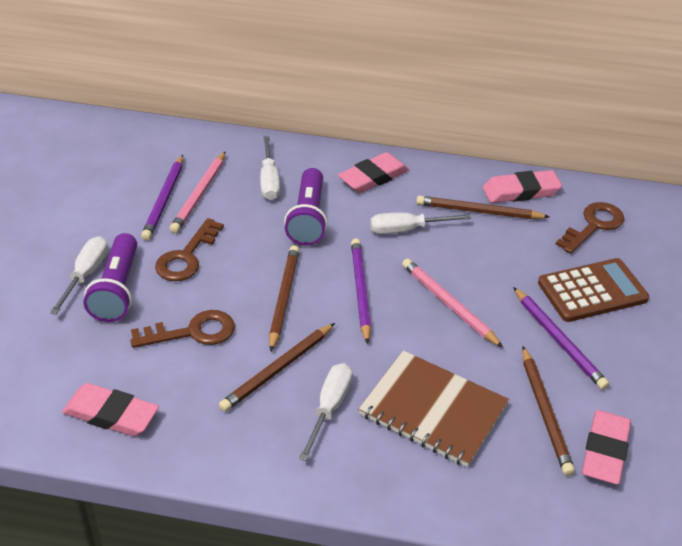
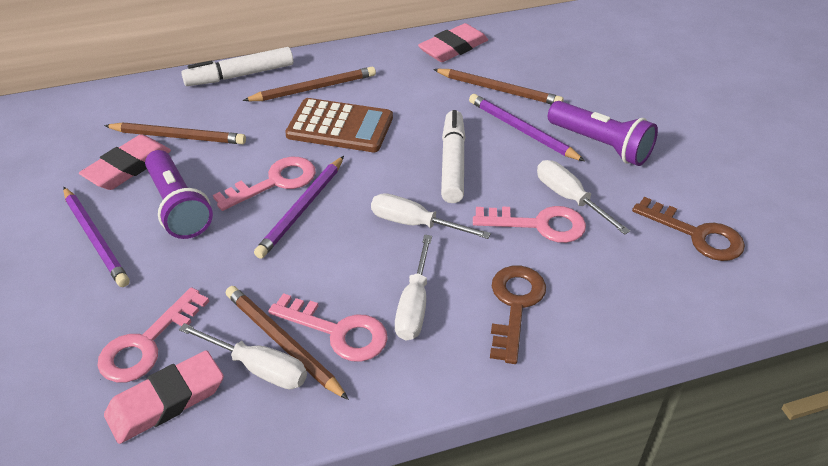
brown key: 3 -> 2
brown notebook: 1 -> 0
pink eraser: 4 -> 3
pink key: 0 -> 4
pink pencil: 2 -> 0
white marker: 0 -> 2

